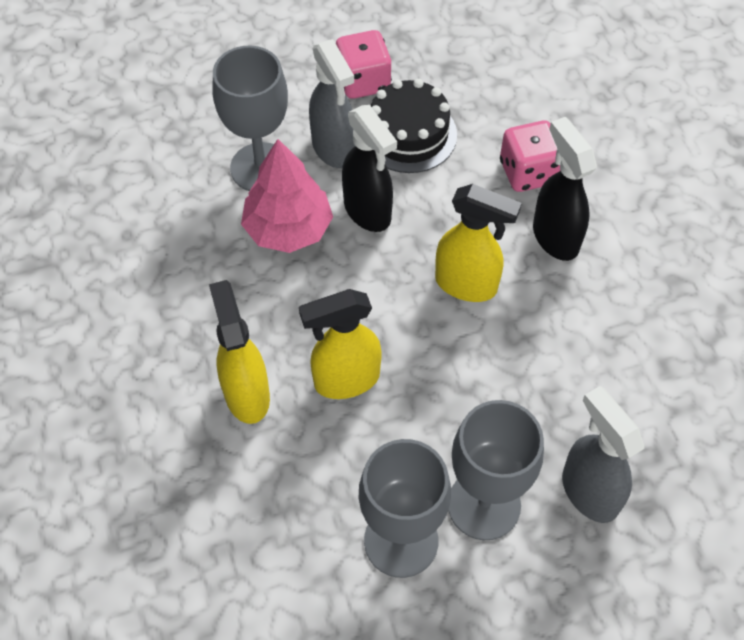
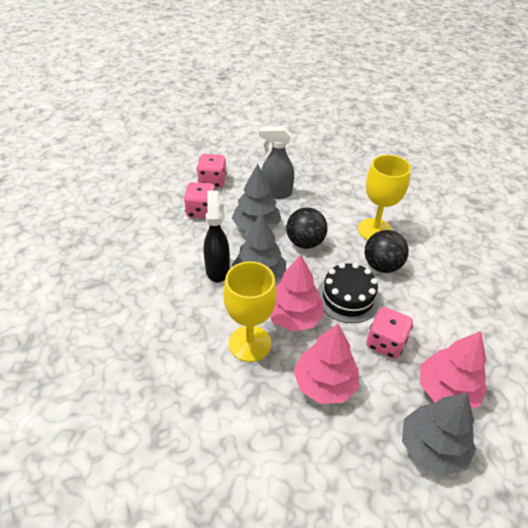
black ball: 0 -> 2
black spray bottle: 2 -> 1
grey goblet: 3 -> 0
grey spray bottle: 2 -> 1
grey tree: 0 -> 3
pink dice: 2 -> 3
pink tree: 1 -> 3
yellow goblet: 0 -> 2
yellow spray bottle: 3 -> 0

